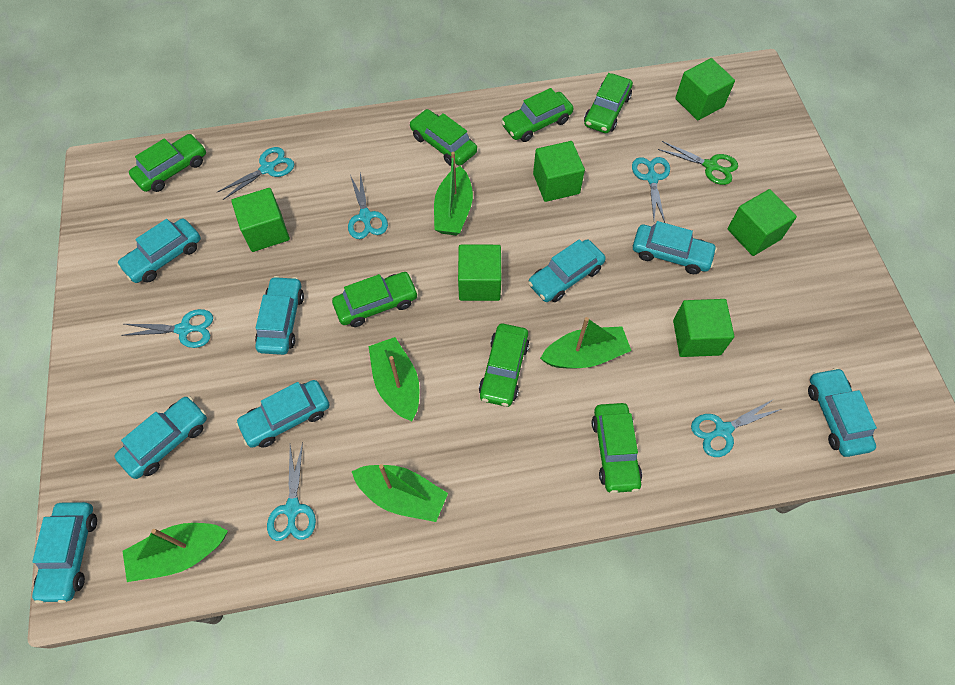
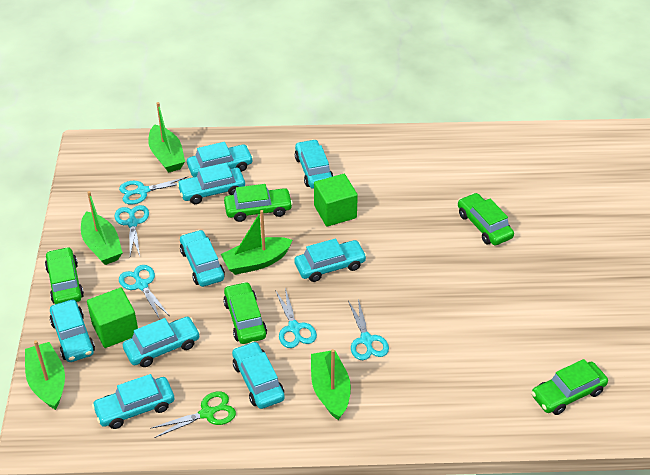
green car: 7 -> 5
green cube: 6 -> 2
turquoise car: 8 -> 9
turquoise scissors: 6 -> 5

